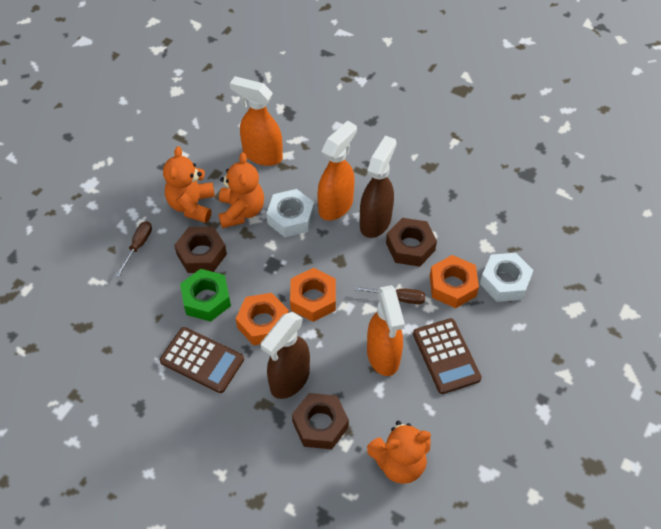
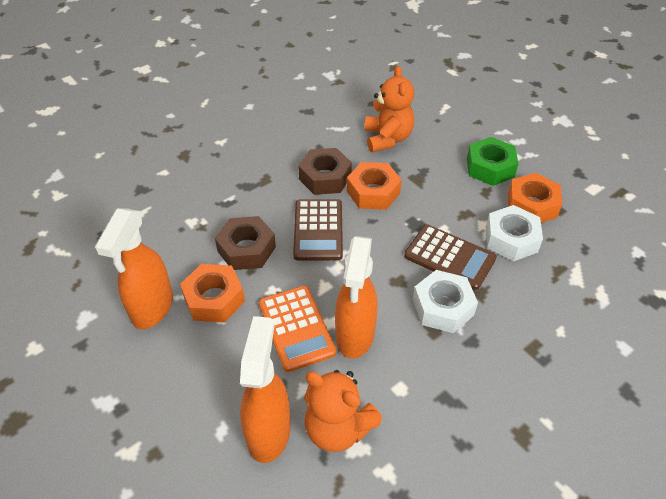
brown nut: 3 -> 2
brown screwdriver: 2 -> 0
brown spray bottle: 2 -> 0
orange calculator: 0 -> 1
orange teddy bear: 3 -> 2

